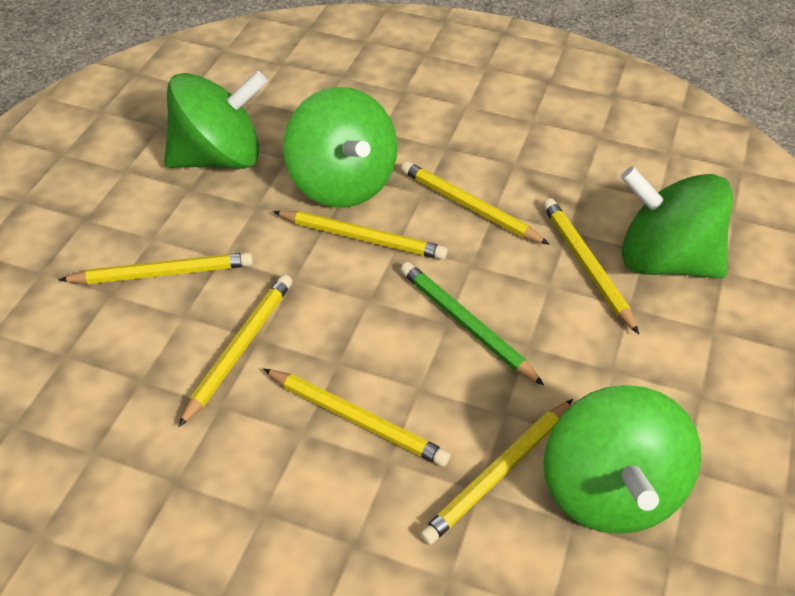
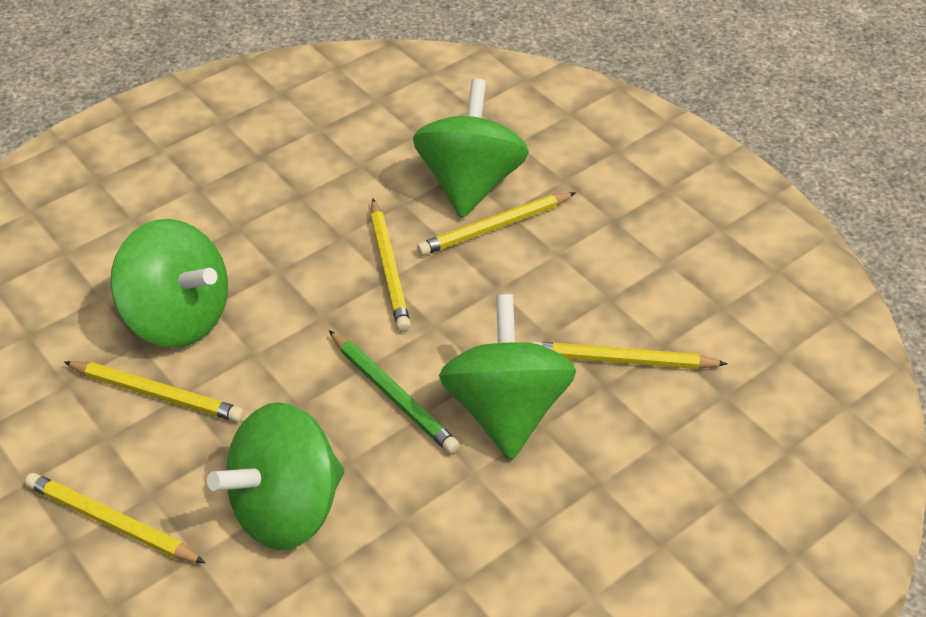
yellow pencil: 7 -> 5

